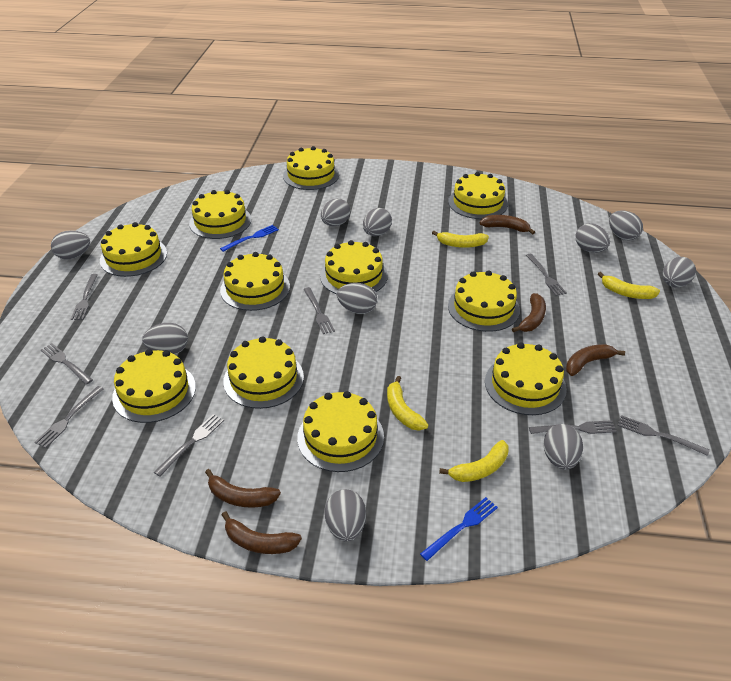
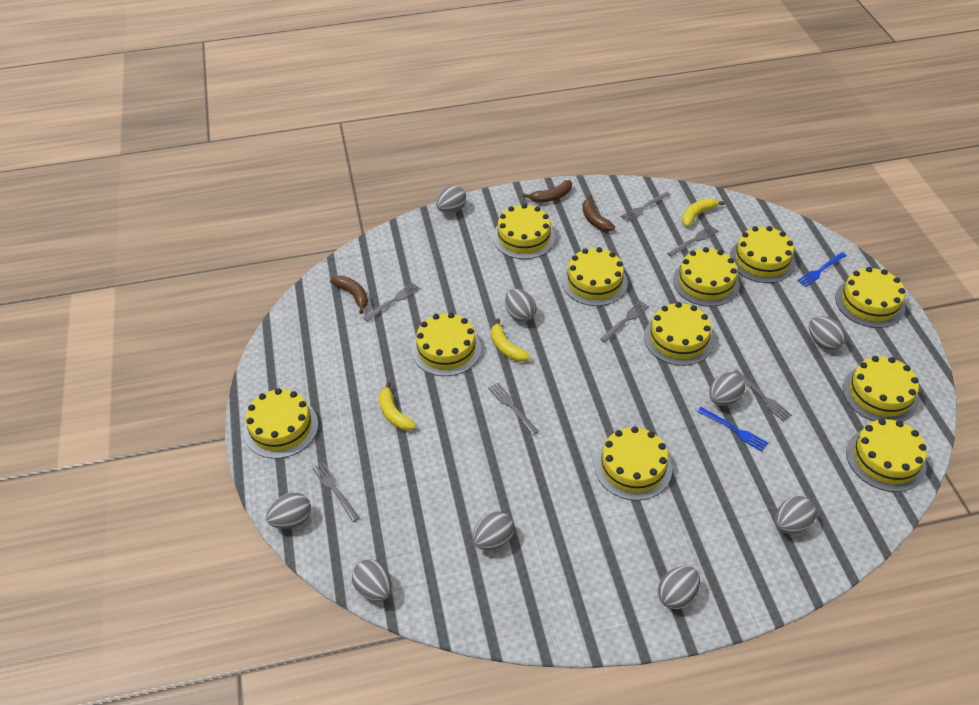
brown banana: 5 -> 3
grey egg: 10 -> 9
grey fork: 8 -> 7
yellow banana: 4 -> 3

